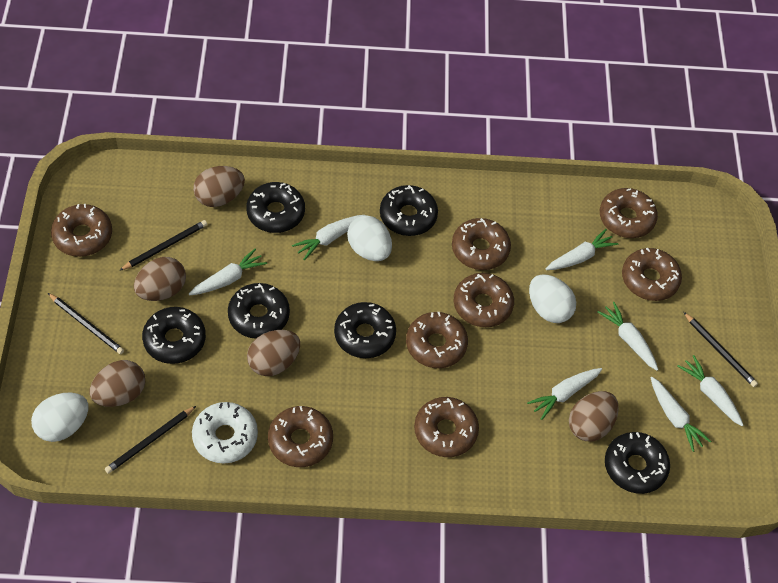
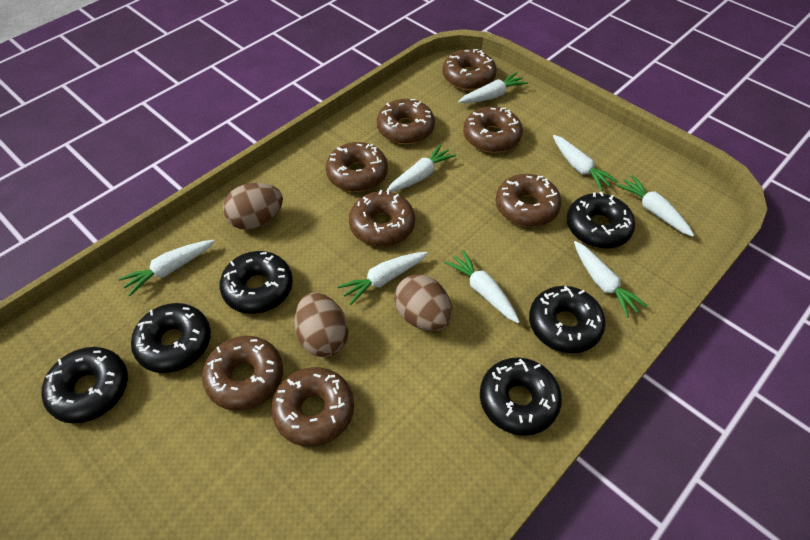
black pencil: 4 -> 0
brown egg: 5 -> 3
white carrot: 7 -> 8
white donut: 1 -> 0
white egg: 3 -> 0

